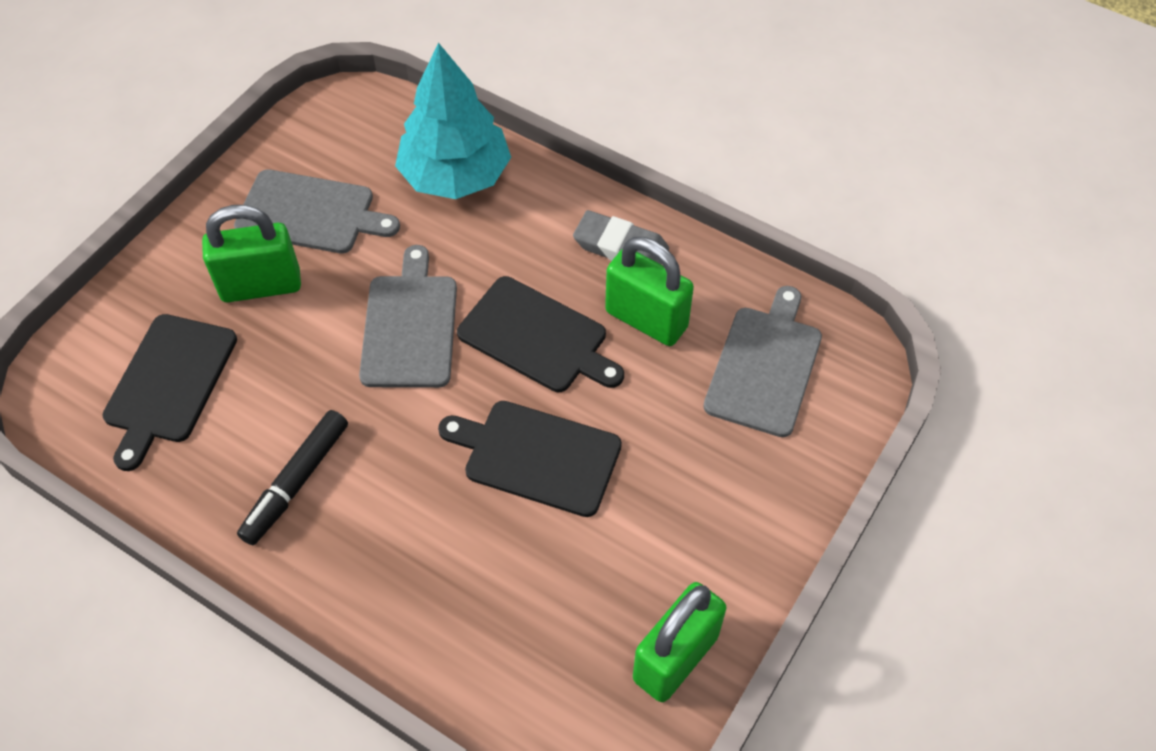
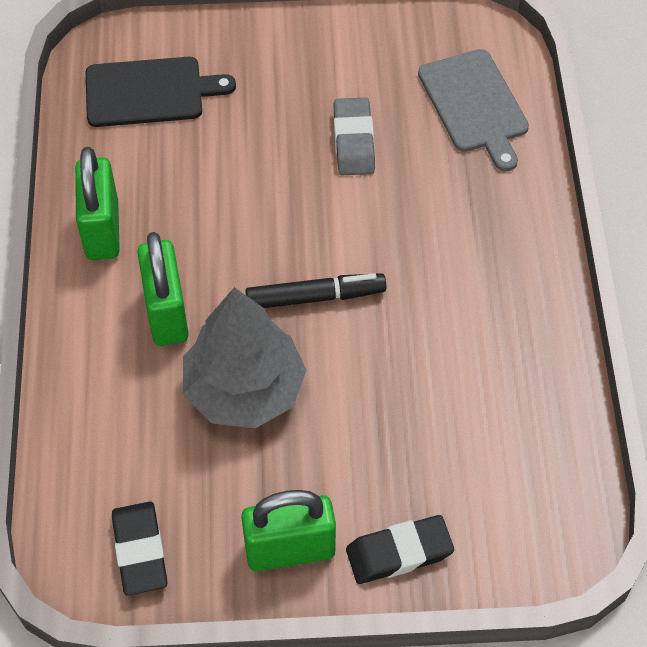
black cutting board: 3 -> 1
black eraser: 0 -> 2
grey cutting board: 3 -> 1
grey tree: 0 -> 1
turquoise tree: 1 -> 0

